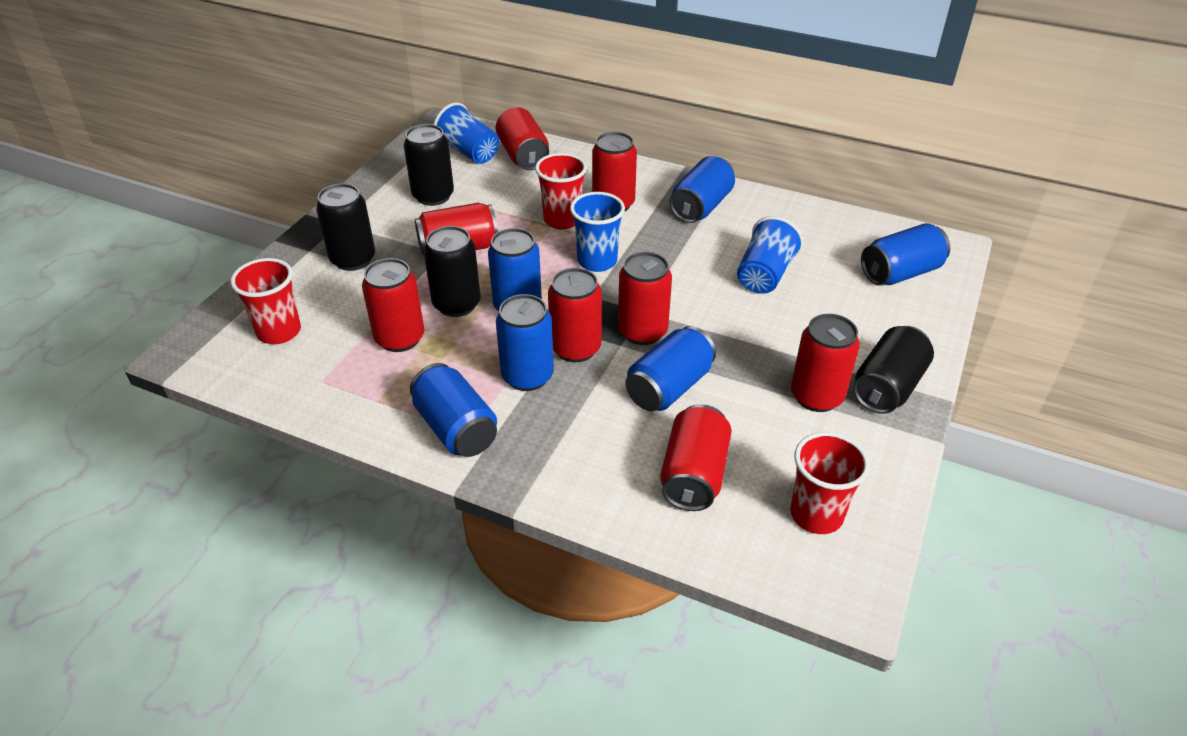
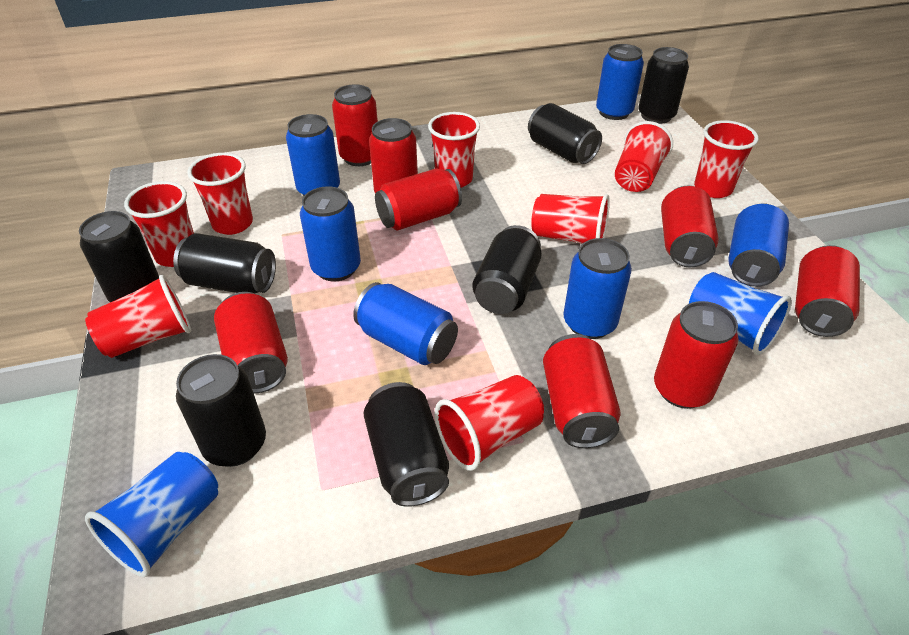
black can: 4 -> 7
blue cup: 3 -> 2
red cup: 3 -> 8

